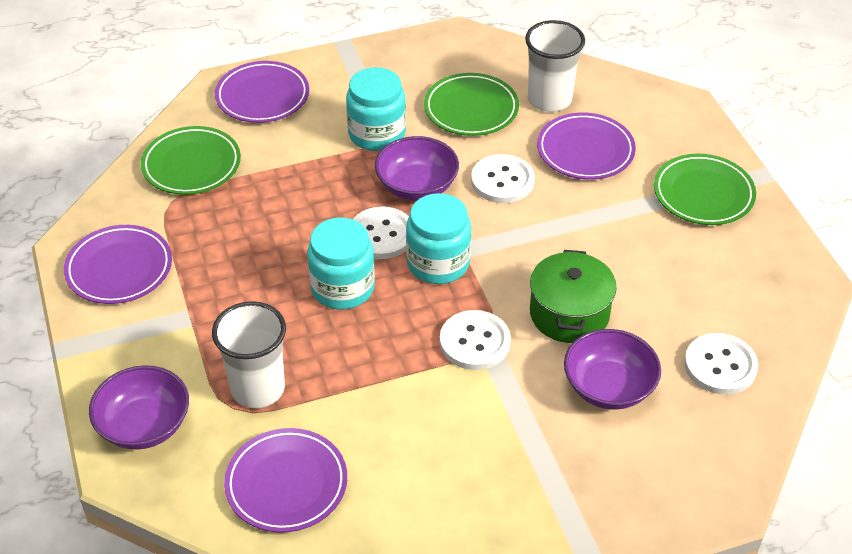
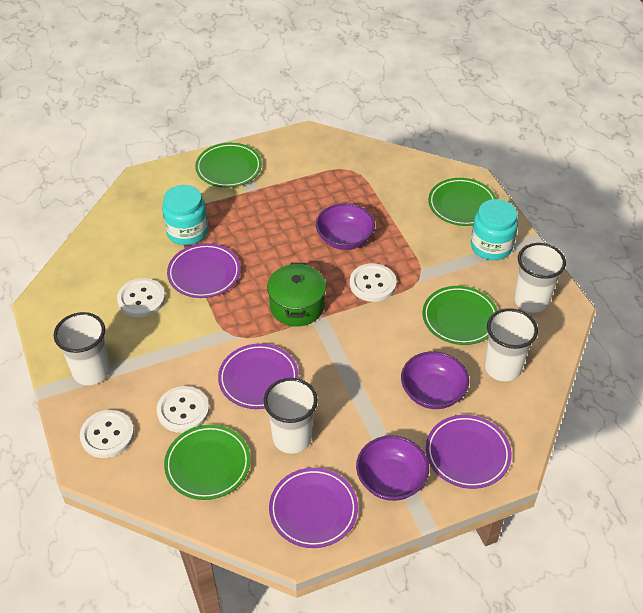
green plate: 3 -> 4
turquoise jar: 3 -> 2
white cup: 2 -> 4

